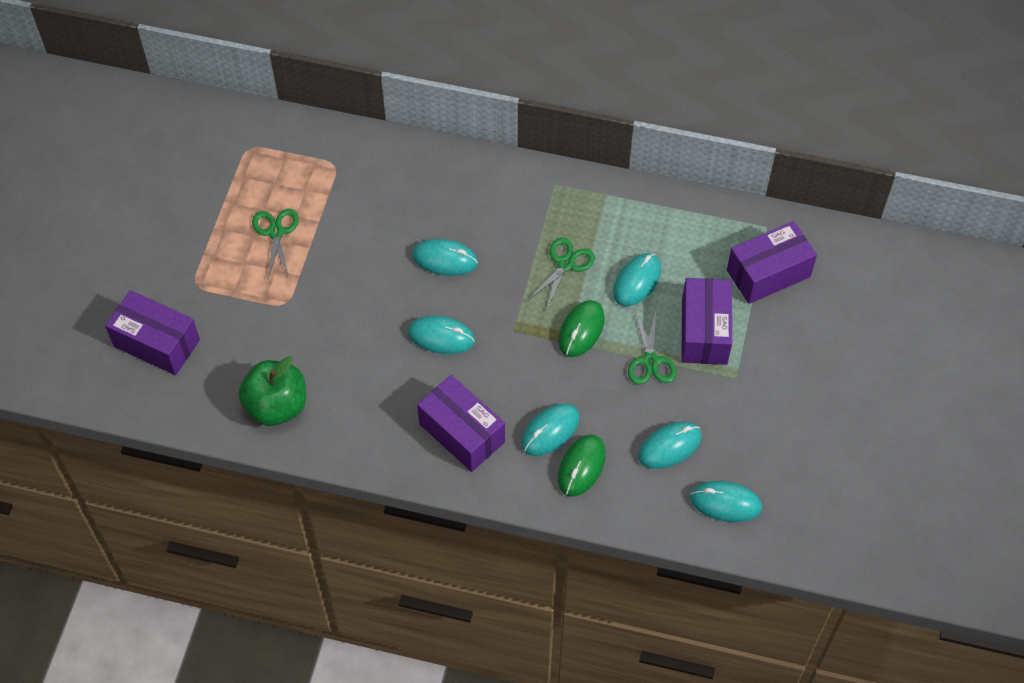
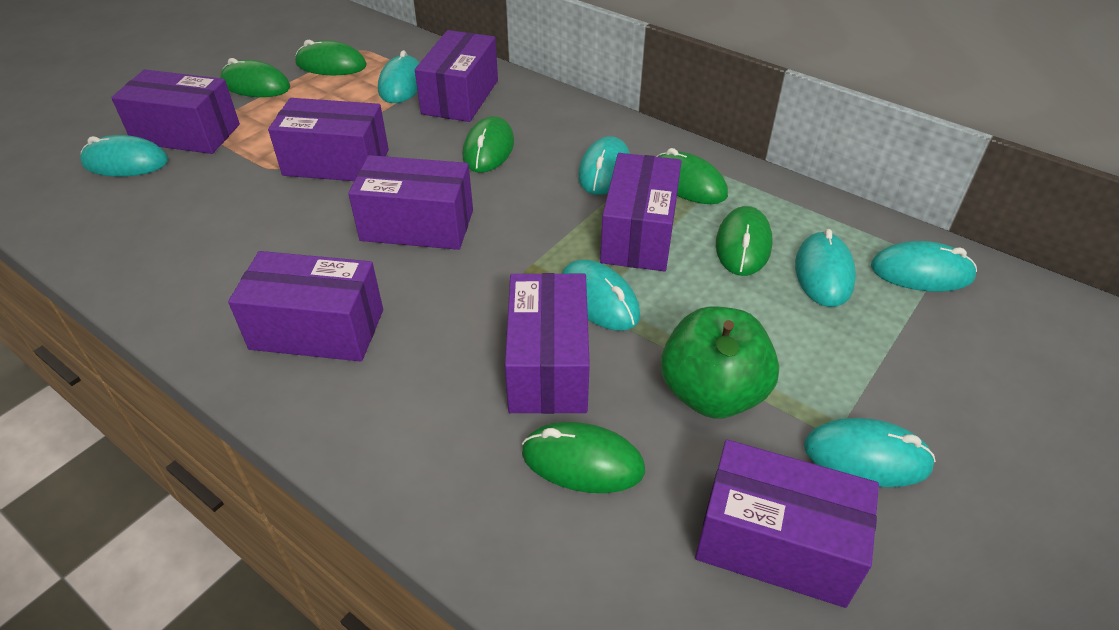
green mouse: 2 -> 6
green scissors: 3 -> 0
purple box: 4 -> 8
turquoise mouse: 6 -> 7

